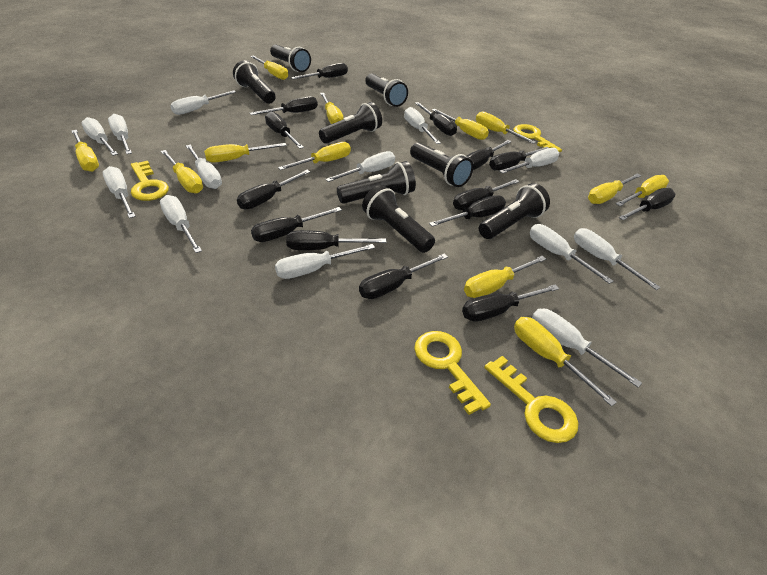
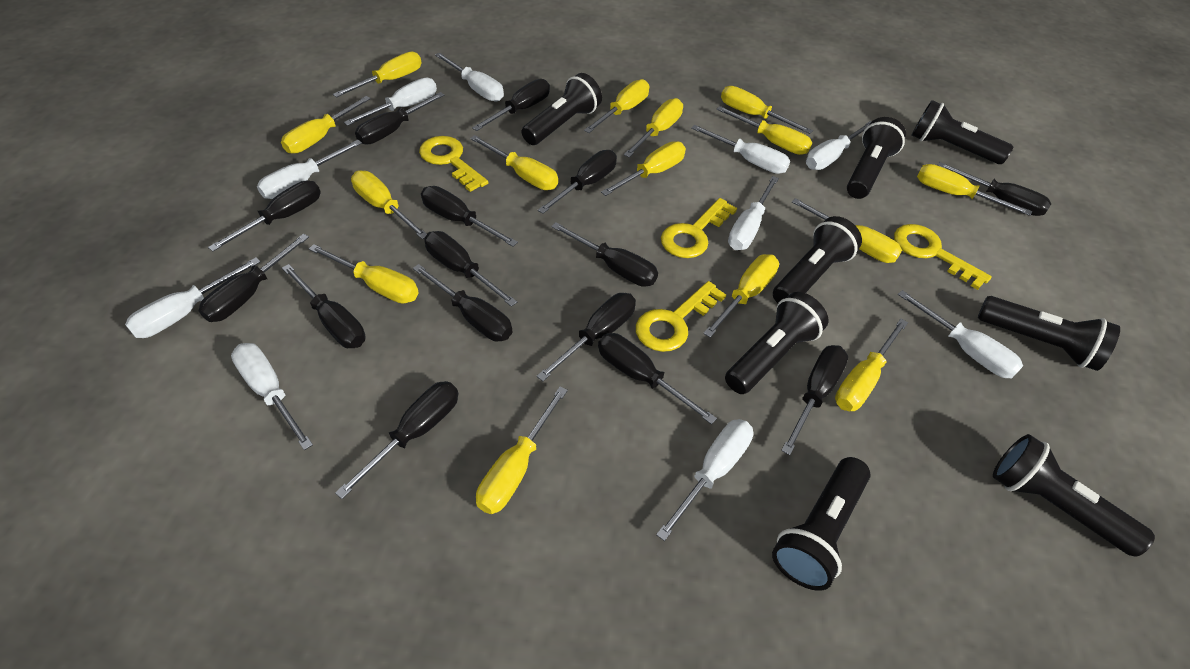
black screwdriver: 14 -> 15
white screwdriver: 13 -> 10
yellow screwdriver: 12 -> 15

